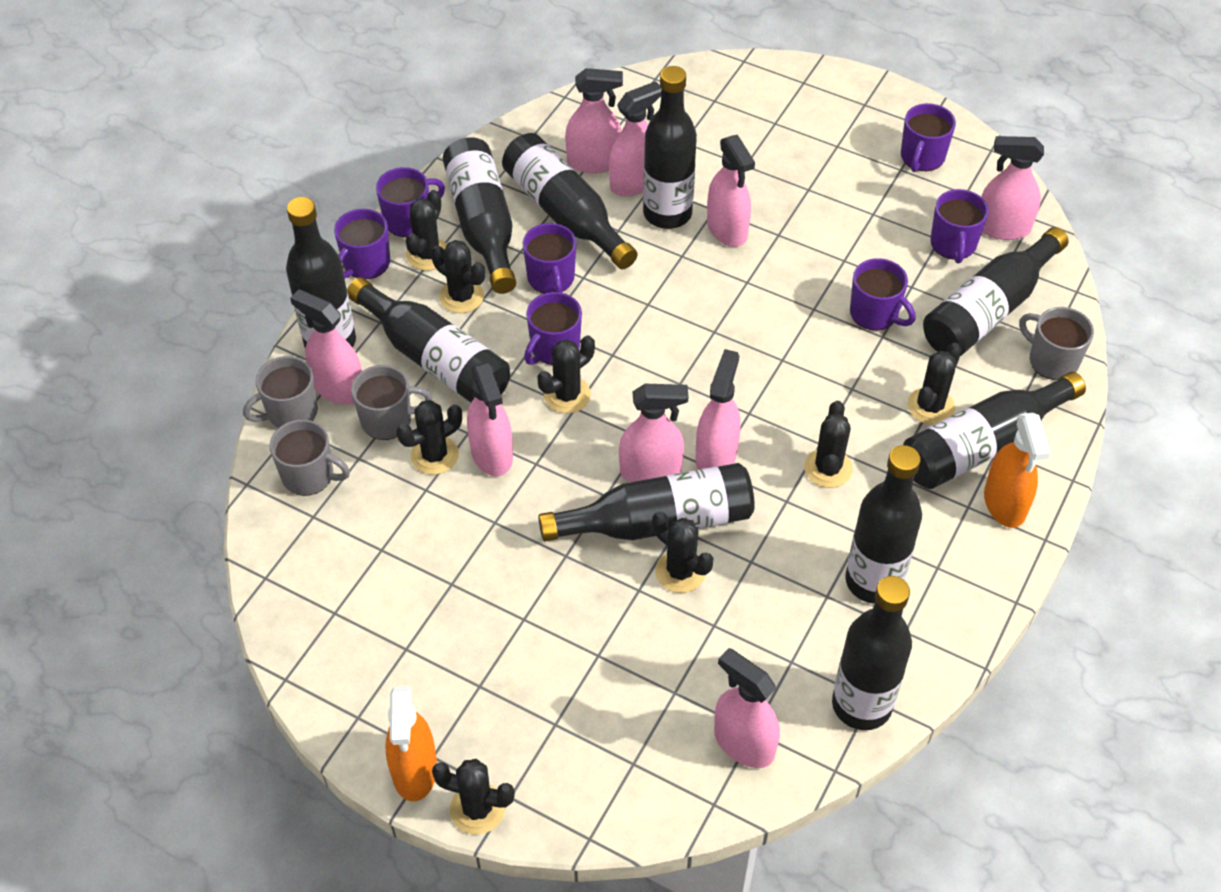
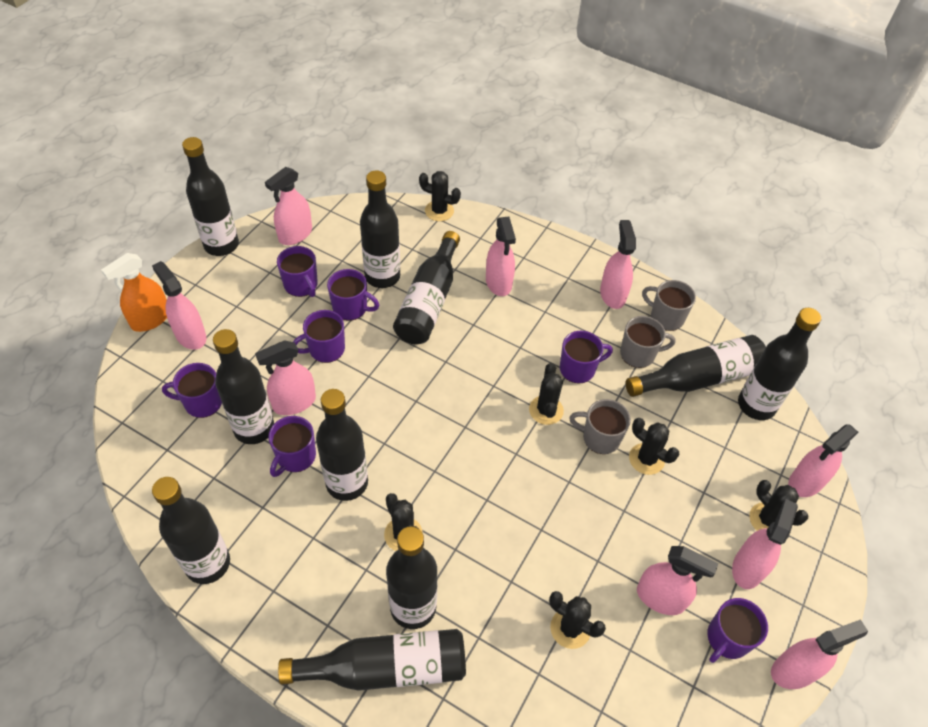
black cactus: 8 -> 6
grey mug: 4 -> 3
orange spray bottle: 2 -> 1

